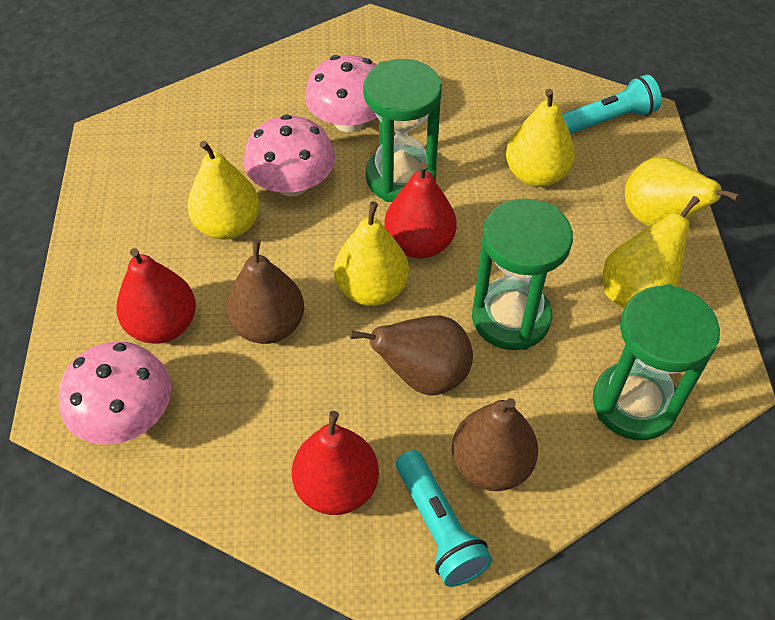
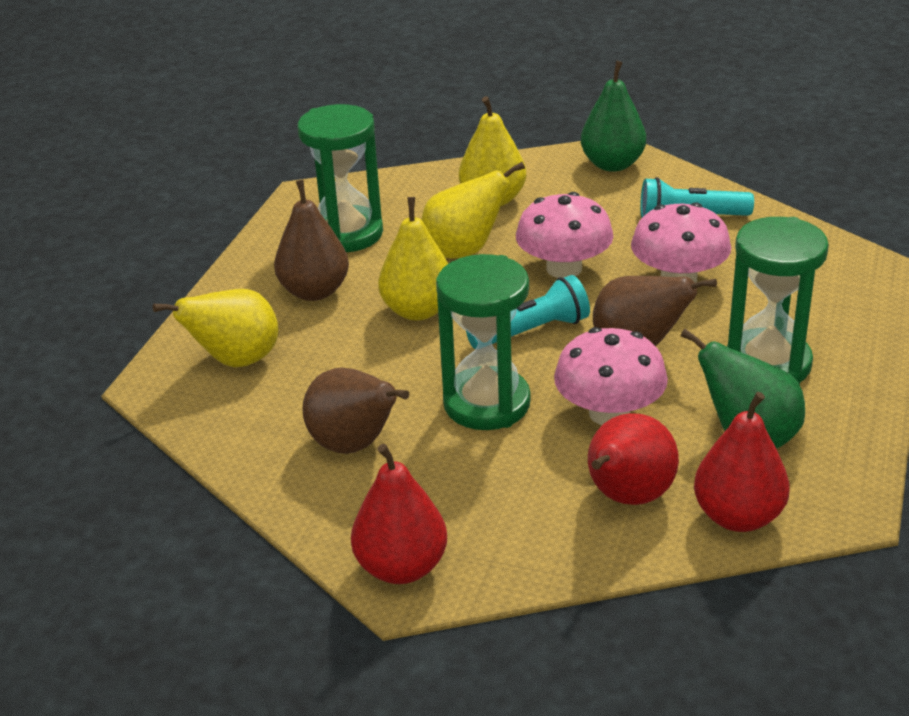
green pear: 0 -> 2
yellow pear: 5 -> 4

